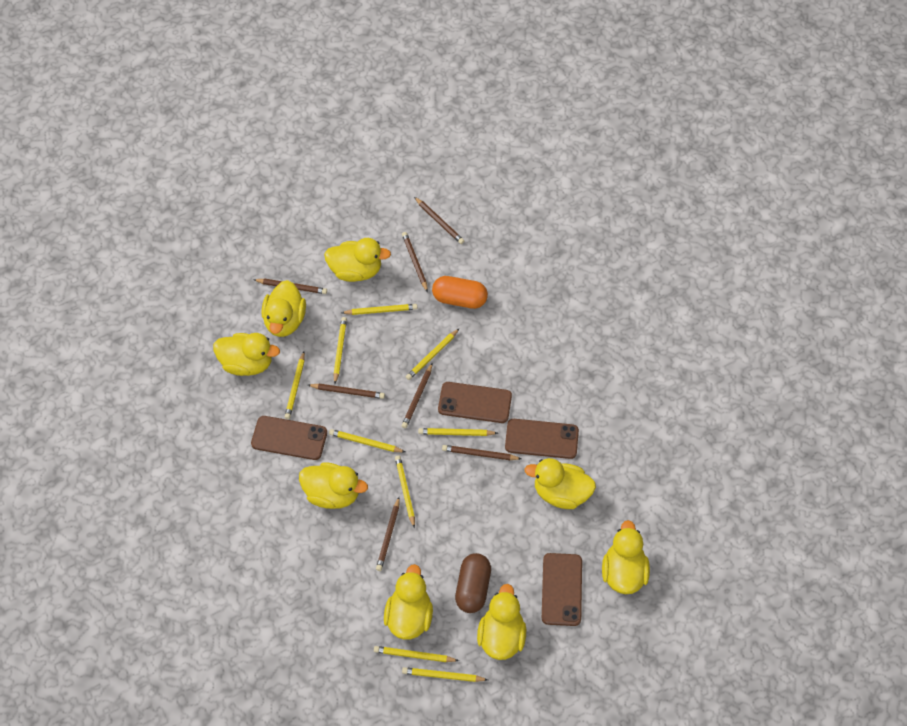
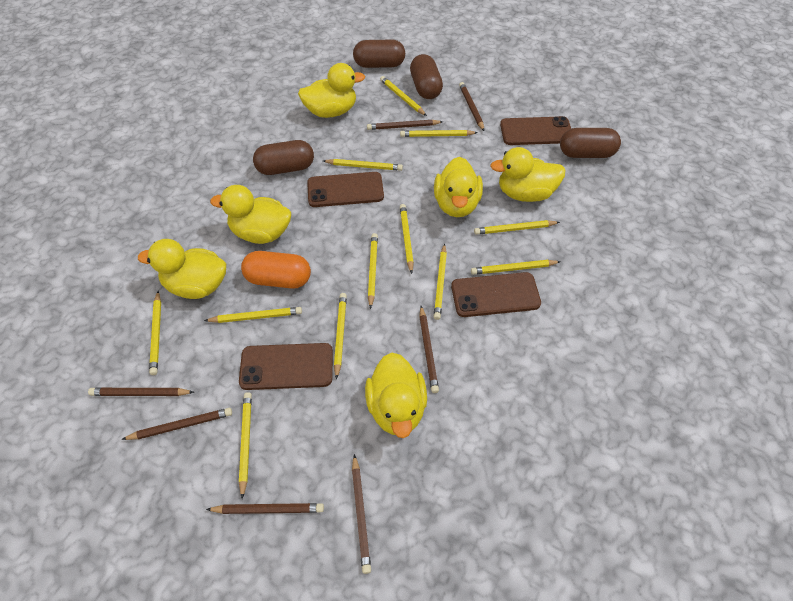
brown capsule: 1 -> 4
yellow duck: 8 -> 6
yellow pencil: 9 -> 12

